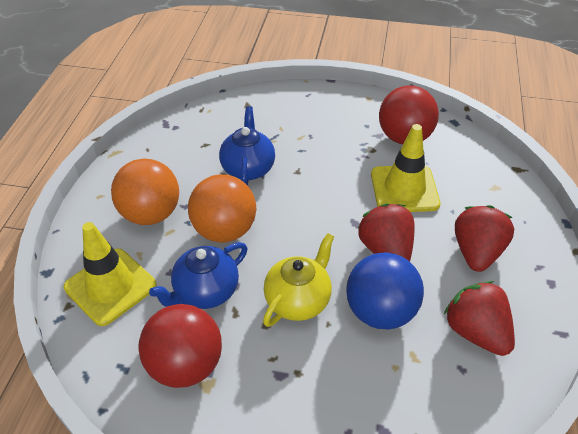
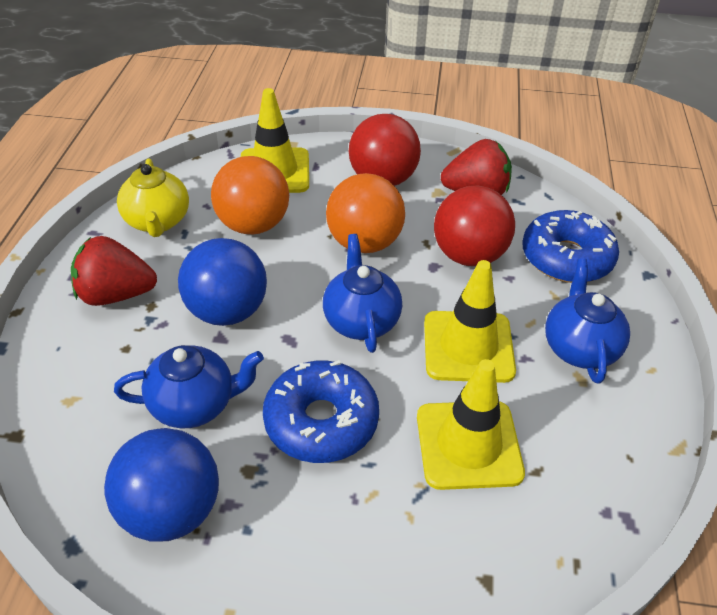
blue ball: 1 -> 2
blue donut: 0 -> 2
blue teapot: 2 -> 3
red strawberry: 3 -> 2
yellow traffic cone: 2 -> 3

